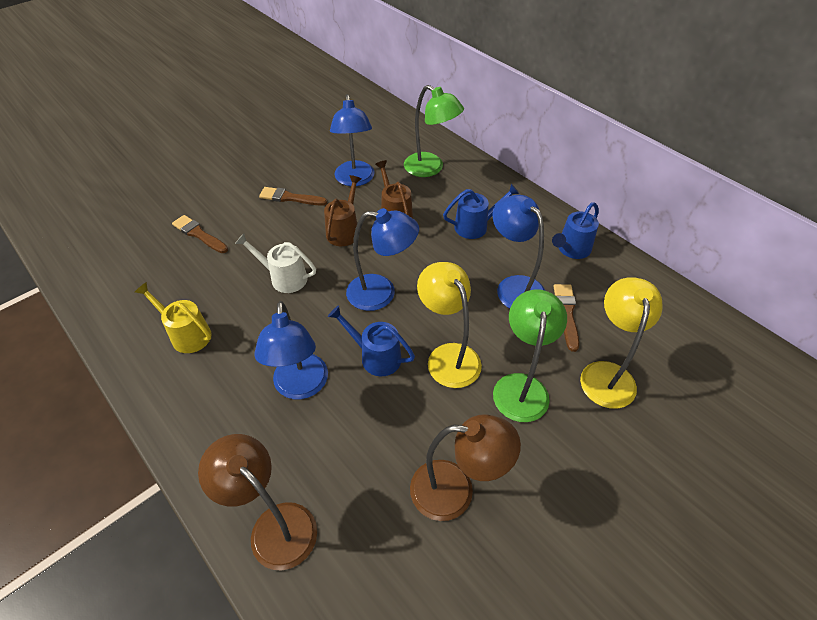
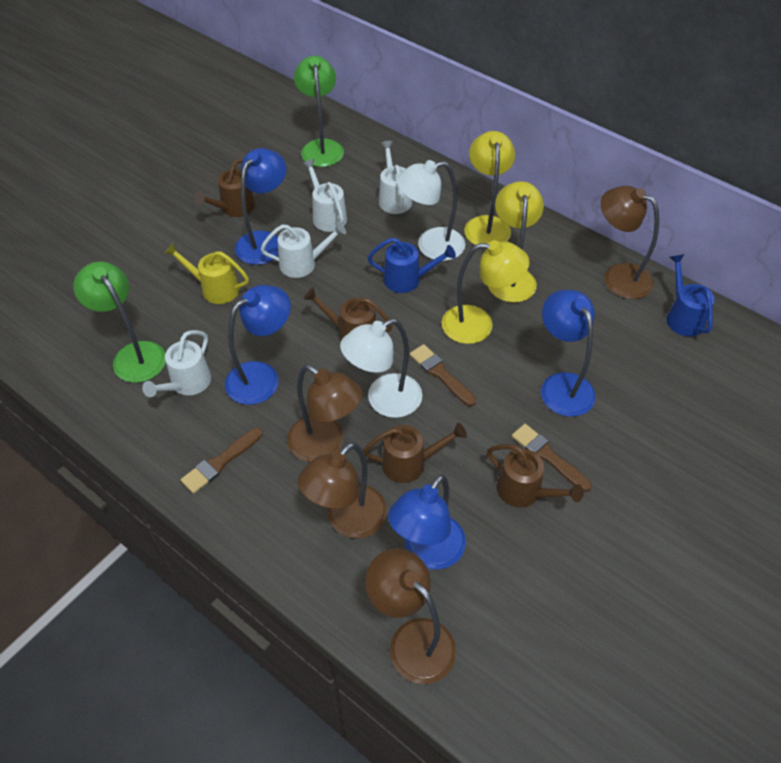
blue watering can: 3 -> 2
brown lamp: 2 -> 4
brown watering can: 2 -> 4
white lamp: 0 -> 2
white watering can: 1 -> 4
yellow lamp: 2 -> 3

